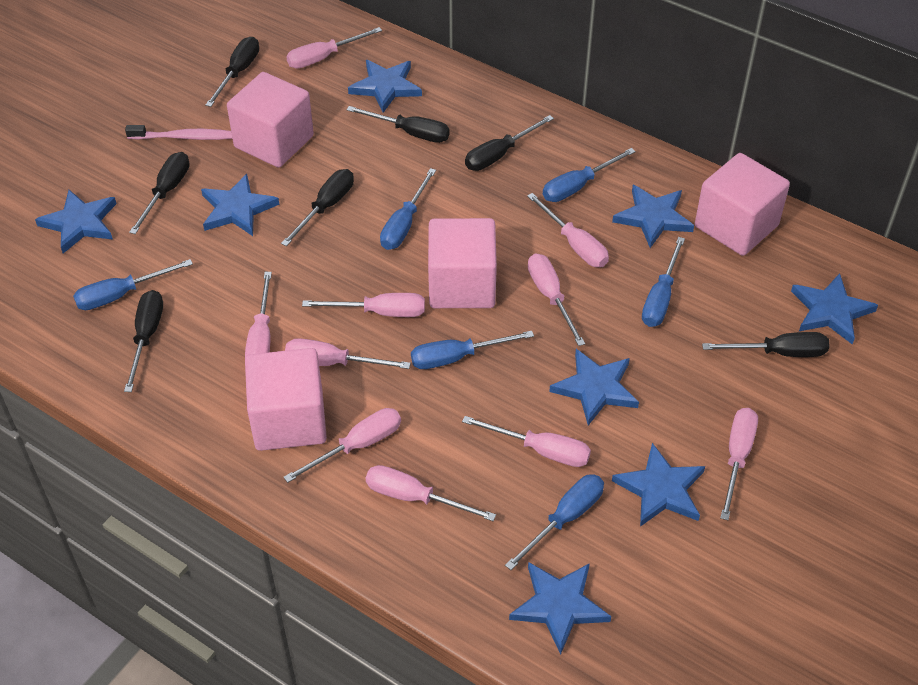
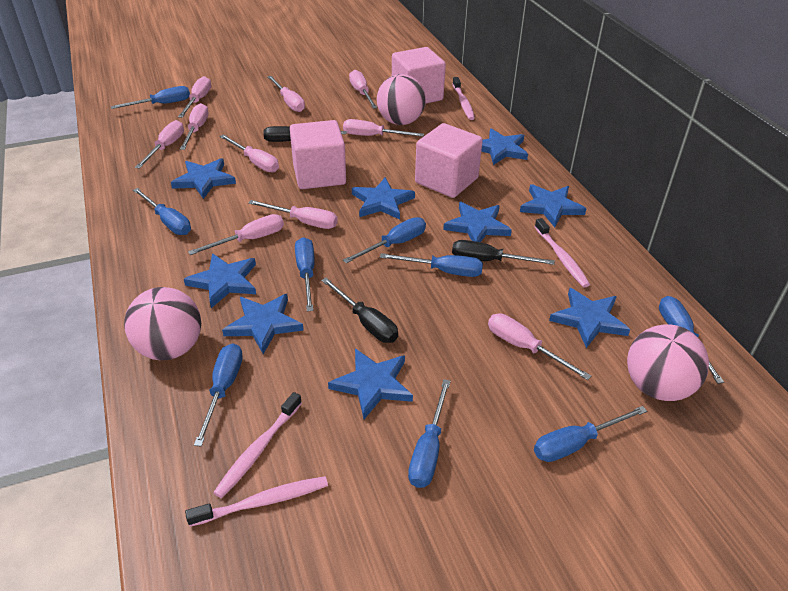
black screwdriver: 7 -> 3
blue screwdriver: 6 -> 9
blue star: 8 -> 9
pink ball: 0 -> 3
pink cube: 4 -> 3
pink toothbrush: 1 -> 4

